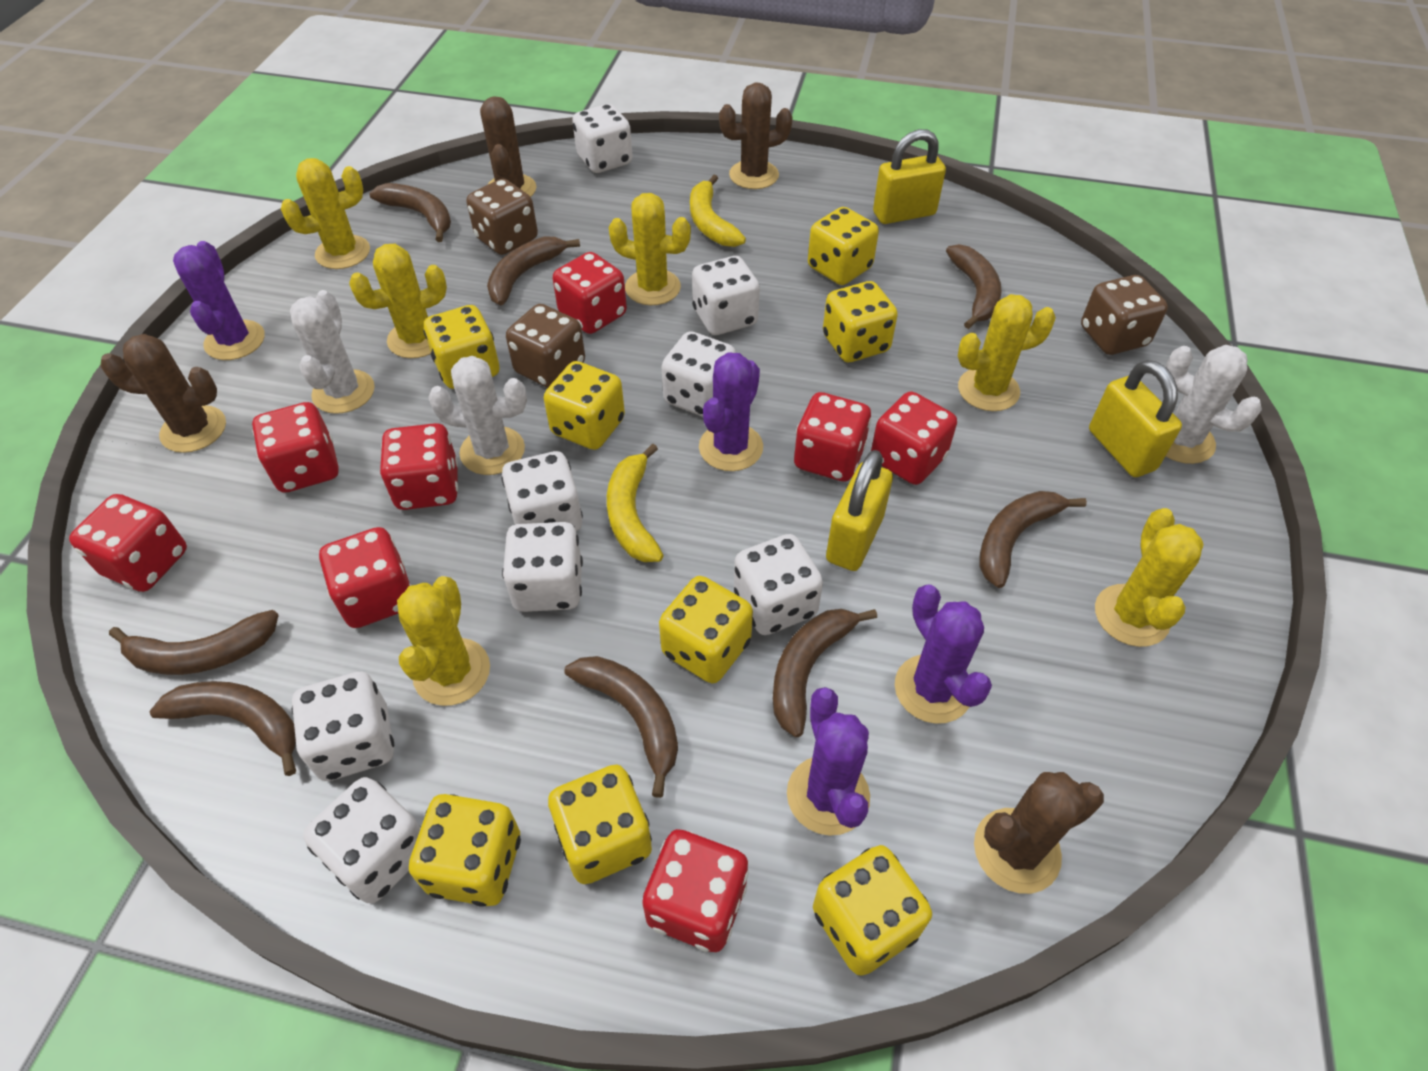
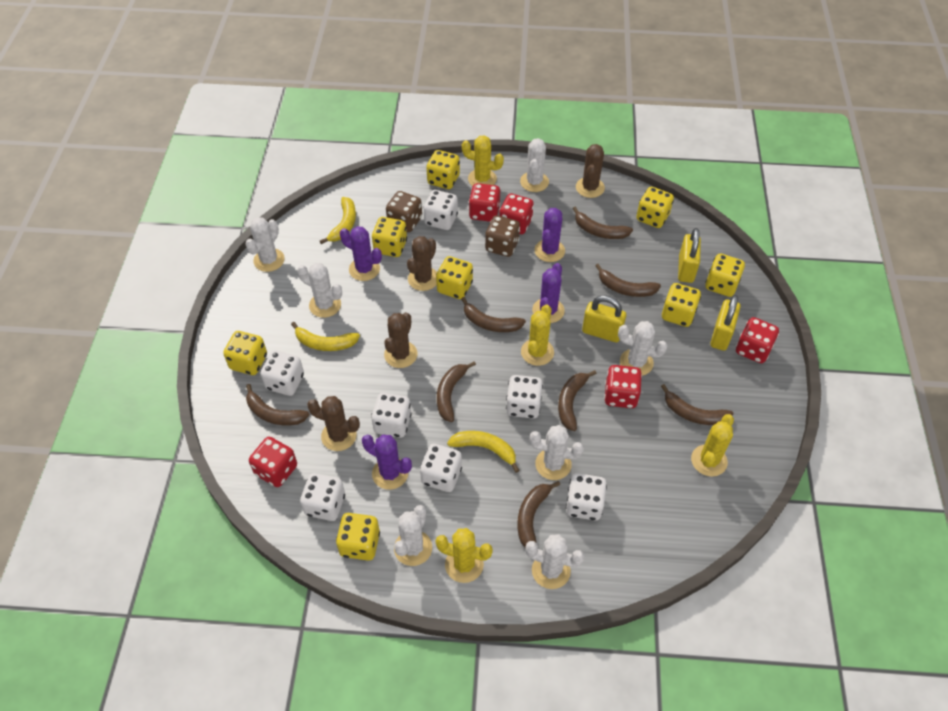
brown dice: 3 -> 2
red dice: 8 -> 5
white cactus: 3 -> 7
white dice: 8 -> 7
yellow banana: 2 -> 3
yellow cactus: 6 -> 4

